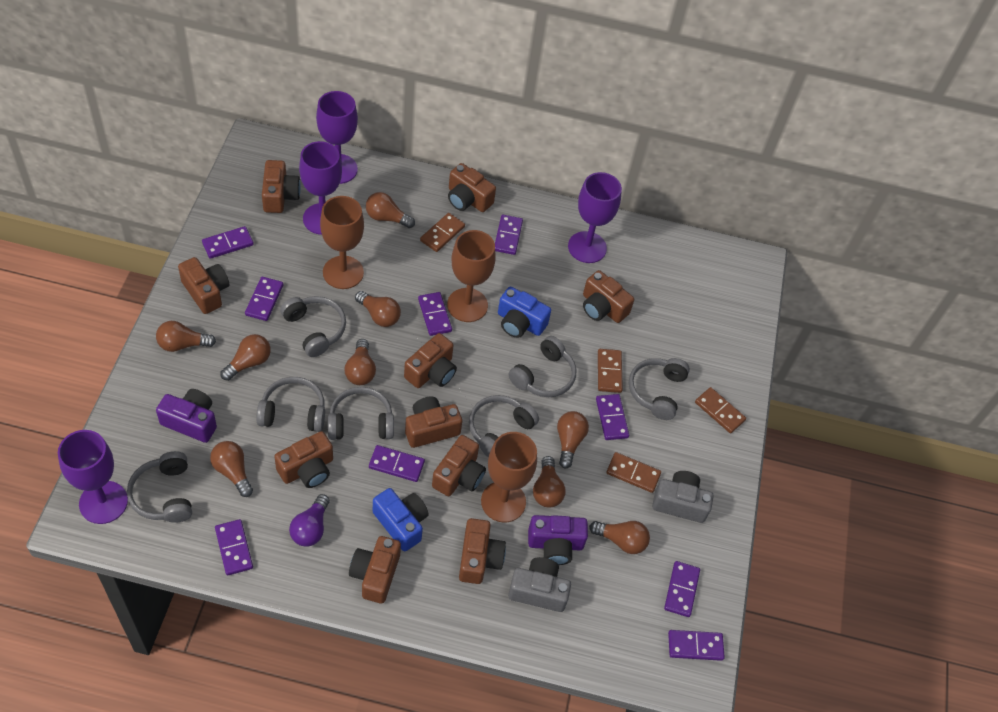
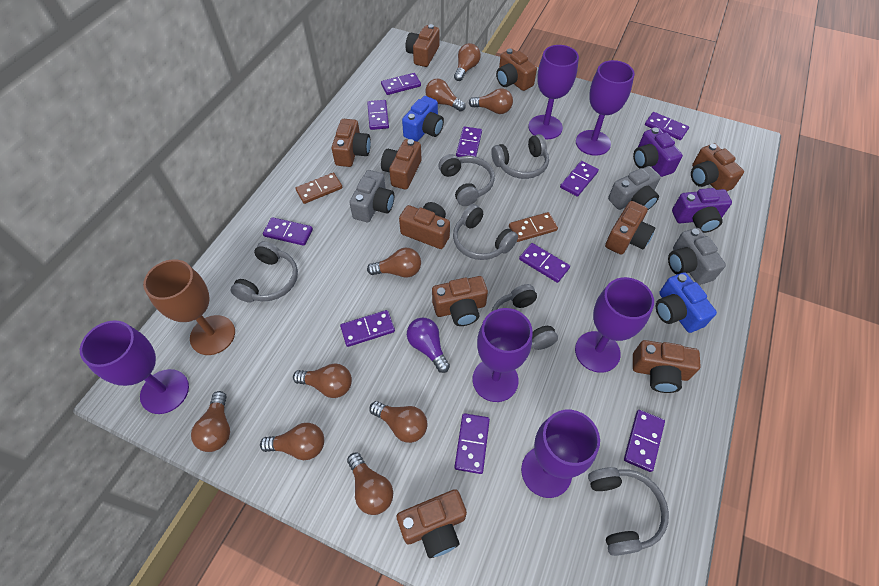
brown domino: 4 -> 2
brown goblet: 3 -> 1
grey camera: 2 -> 3
grey headphones: 7 -> 6
purple domino: 9 -> 10
purple goblet: 4 -> 6

